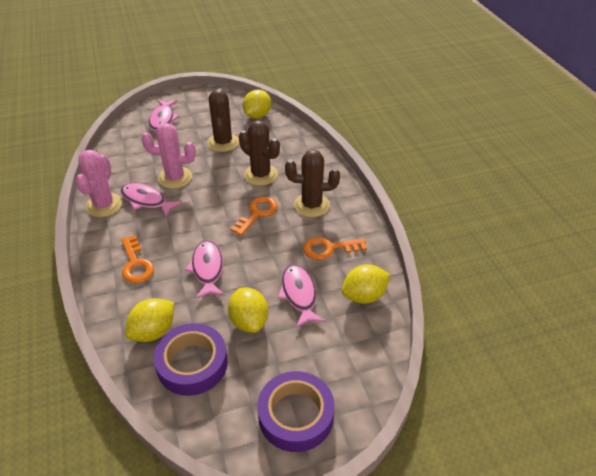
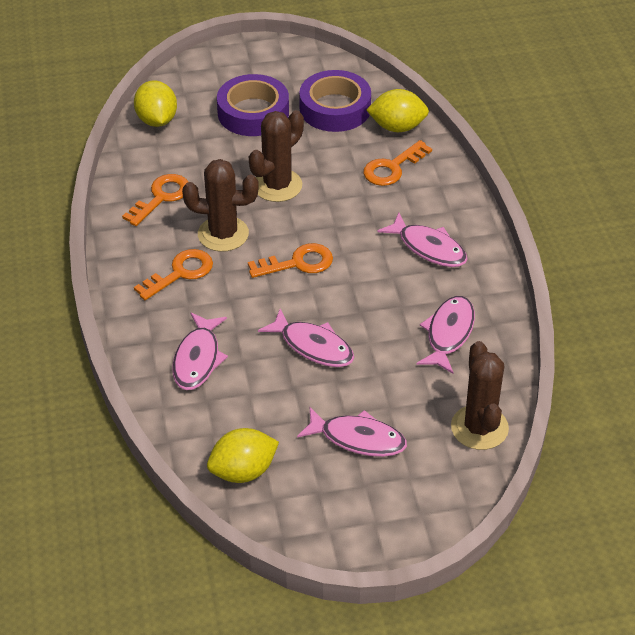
orange key: 3 -> 4
pink cactus: 2 -> 0
pink fish: 4 -> 5
yellow lemon: 4 -> 3

